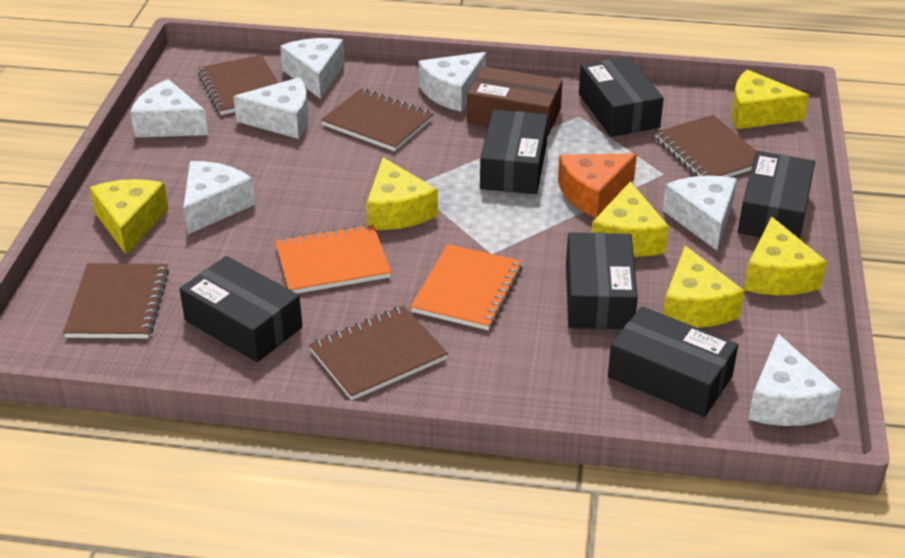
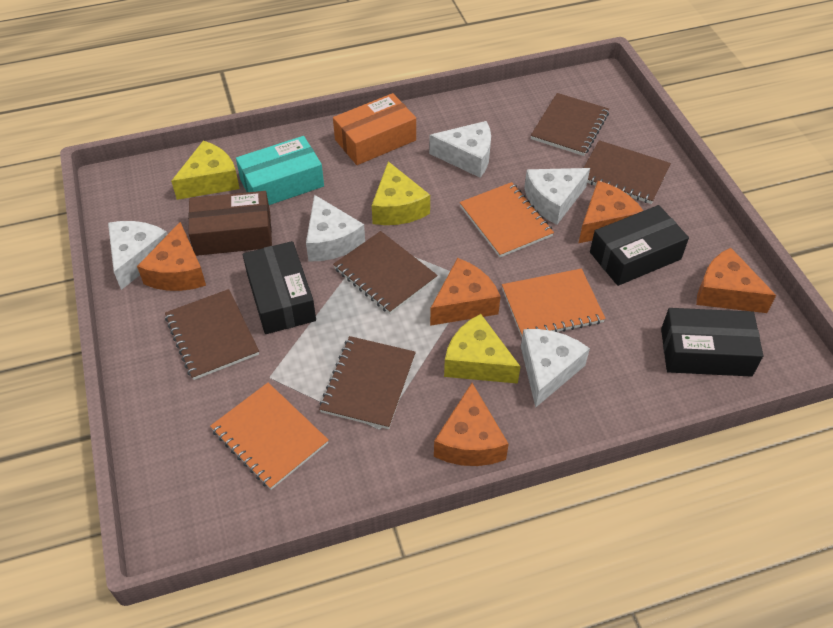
black box: 6 -> 3
orange box: 0 -> 1
orange cheese: 1 -> 5
orange notebook: 2 -> 3
turquoise box: 0 -> 1
white cheese: 7 -> 5
yellow cheese: 6 -> 3

